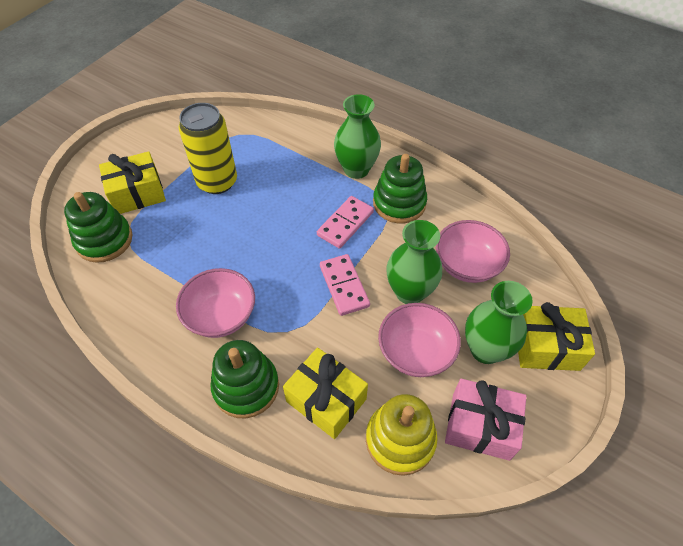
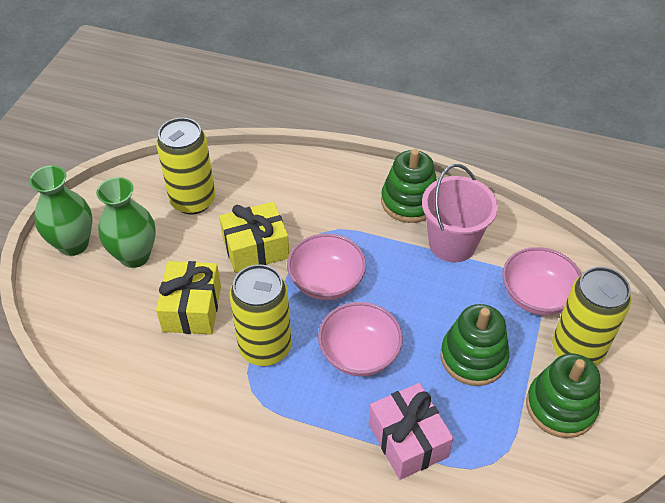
green vase: 3 -> 2
pink bucket: 0 -> 1
pink domino: 2 -> 0
yellow can: 1 -> 3
yellow gift: 3 -> 2
yellow stacking toy: 1 -> 0

